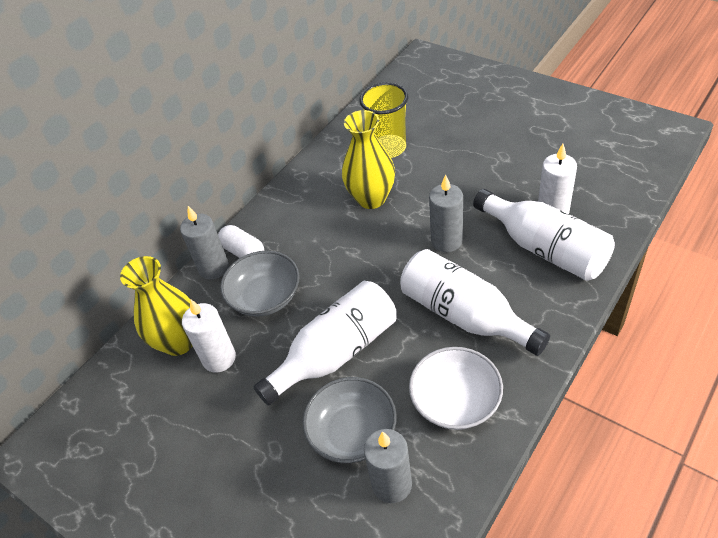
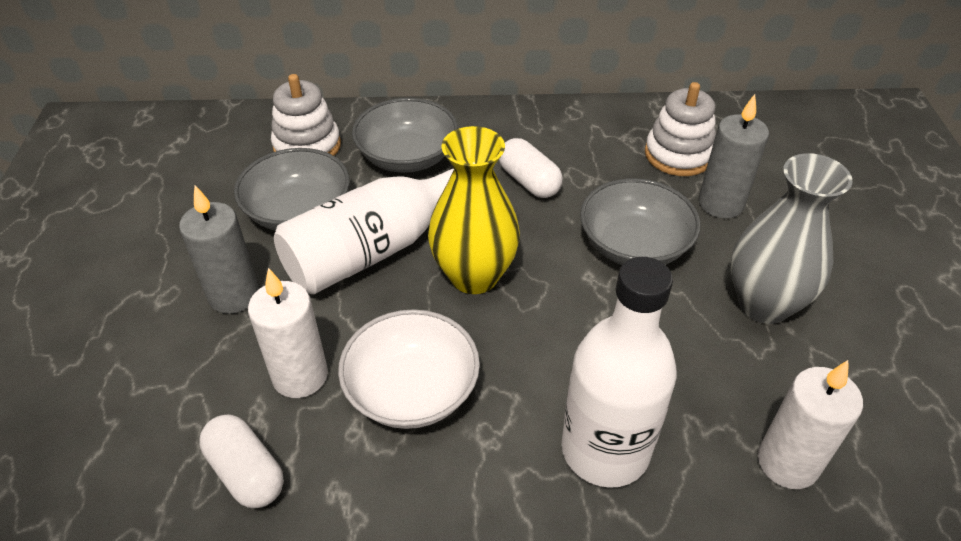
grey bowl: 2 -> 3
grey candle: 3 -> 2
grey vase: 0 -> 1
white bottle: 3 -> 2
white capsule: 1 -> 2
white stacking toy: 0 -> 2
yellow cup: 1 -> 0
yellow vase: 2 -> 1

